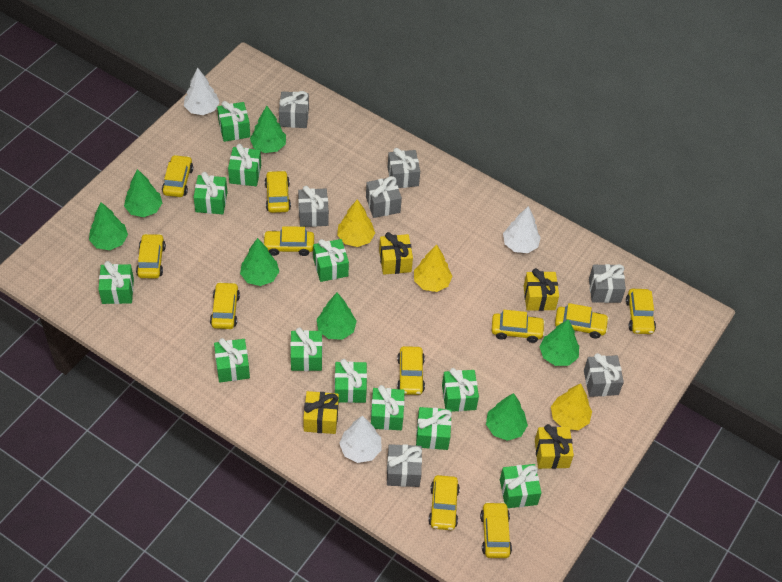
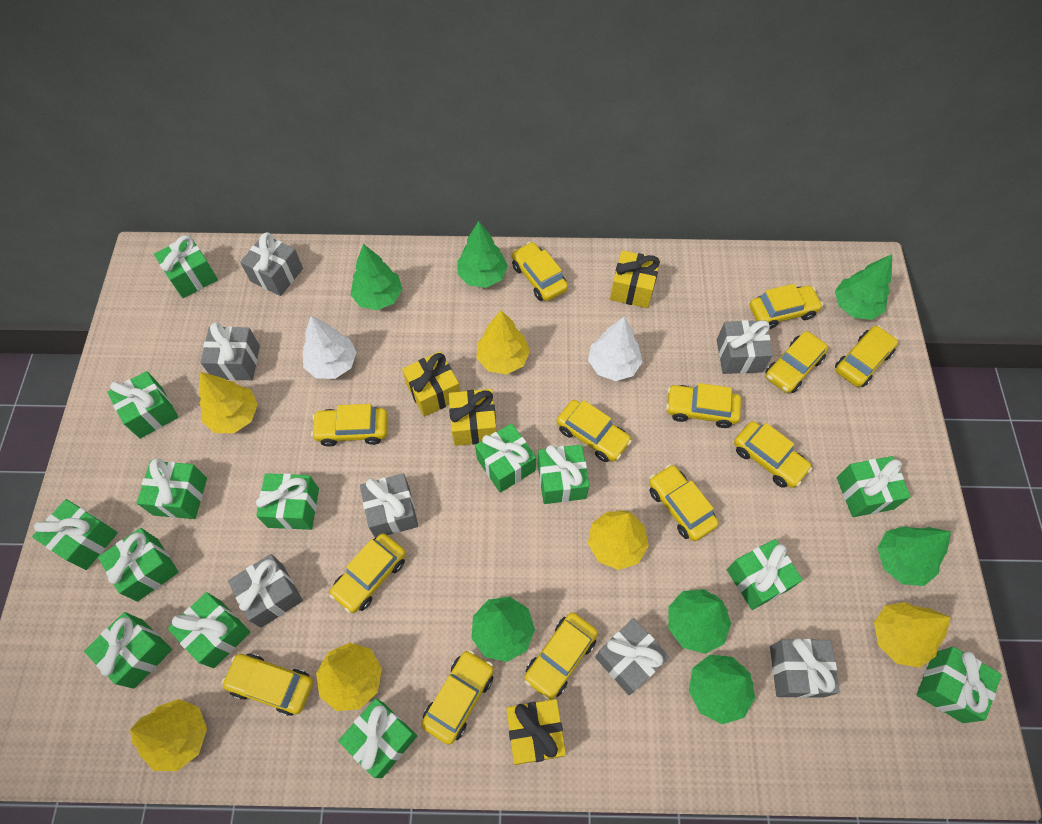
green gift: 12 -> 14
white tree: 3 -> 2
yellow car: 11 -> 13
yellow tree: 3 -> 6

